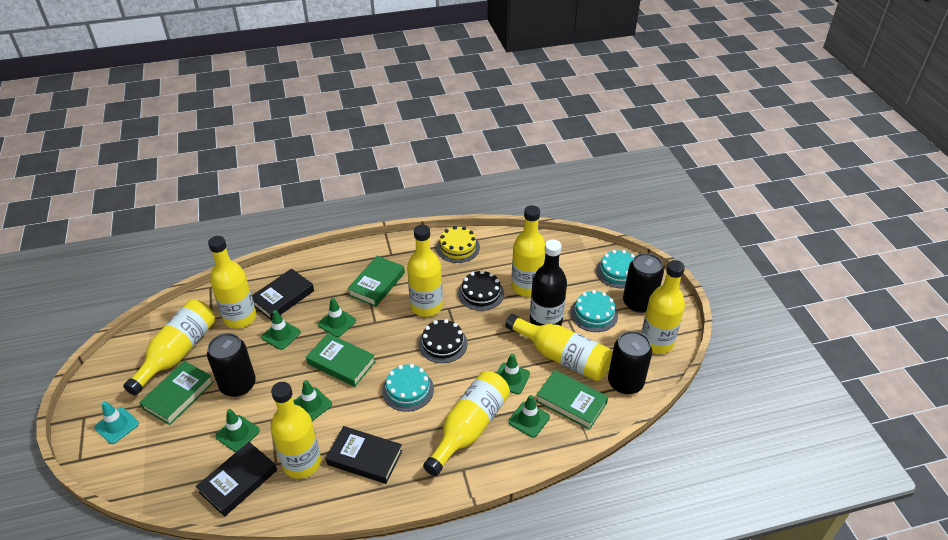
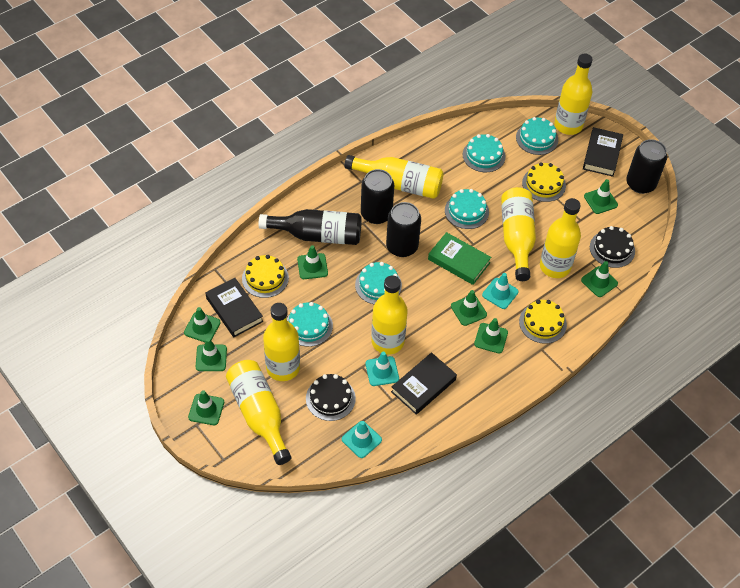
green book: 4 -> 1
green traffic cone: 6 -> 8
turquoise cake: 3 -> 5
turquoise traffic cone: 1 -> 3
yellow bottle: 8 -> 7
yellow cake: 1 -> 3

